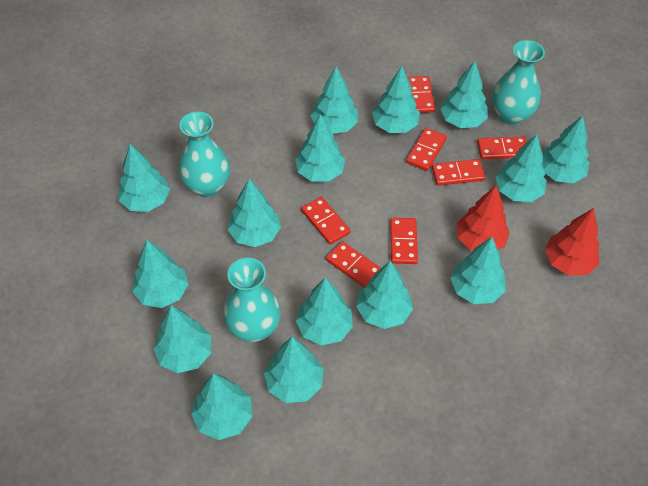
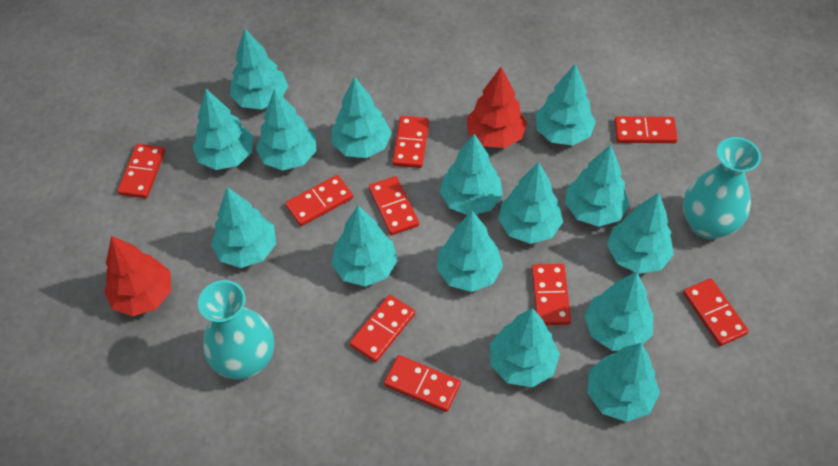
red domino: 7 -> 9
turquoise vase: 3 -> 2

